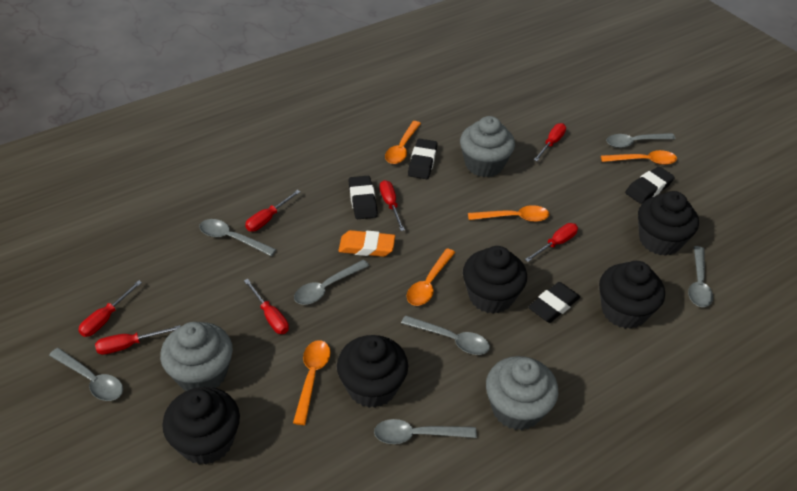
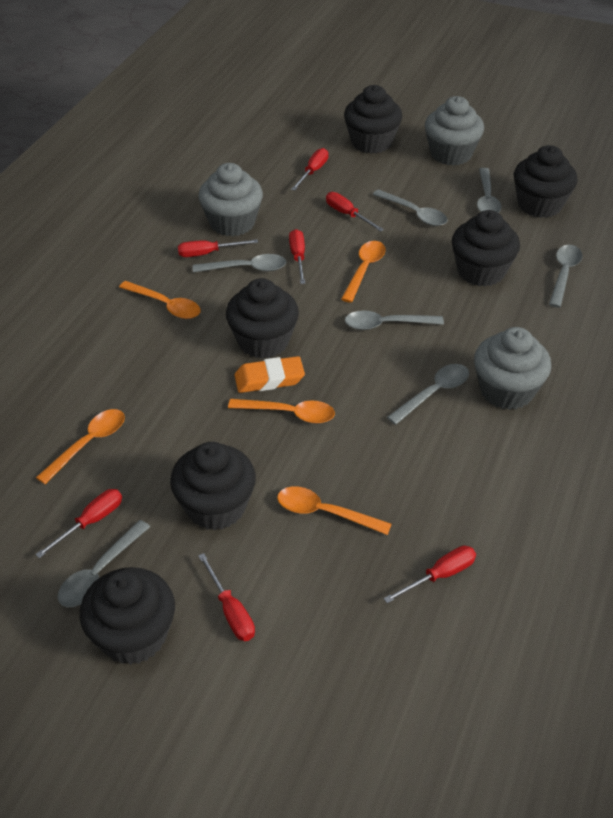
black cupcake: 5 -> 6
black eraser: 4 -> 0

